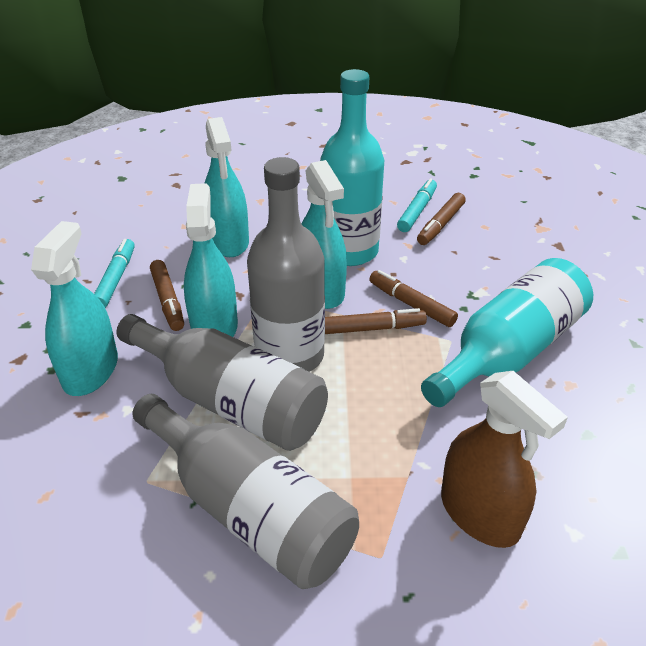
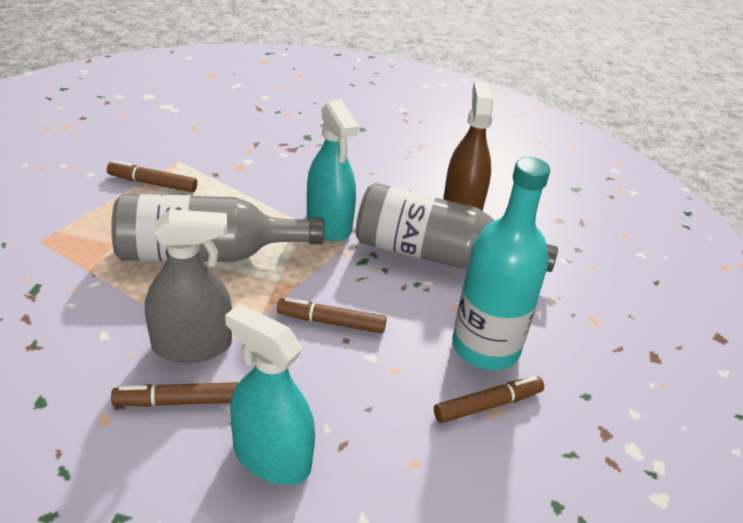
grey bottle: 3 -> 2
grey spray bottle: 0 -> 1
turquoise bottle: 2 -> 1
turquoise marker: 2 -> 0
turquoise spray bottle: 4 -> 2

